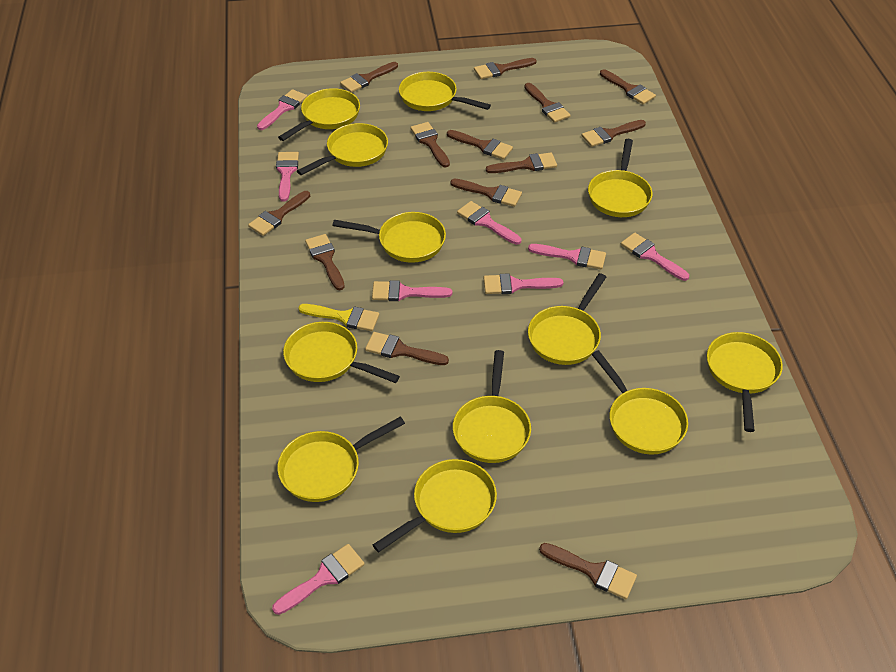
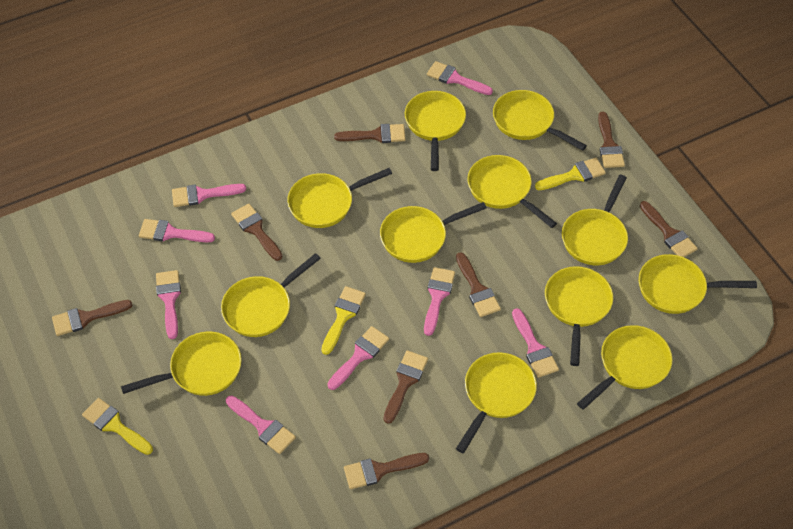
brown brush: 13 -> 8
yellow brush: 1 -> 3

